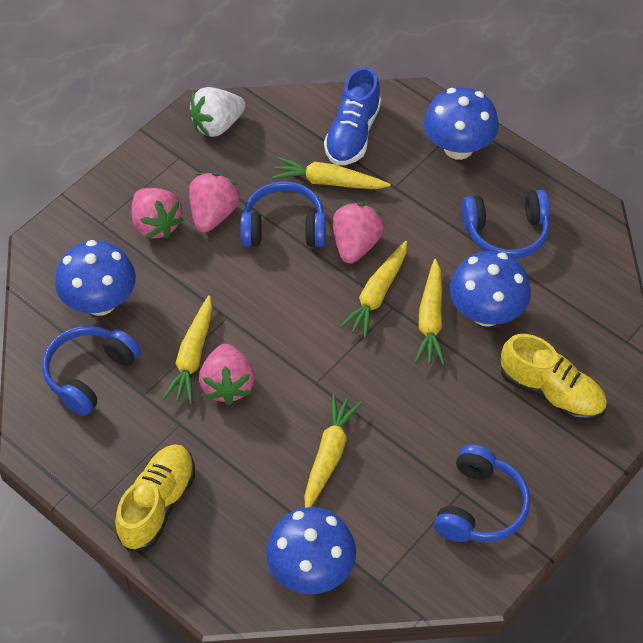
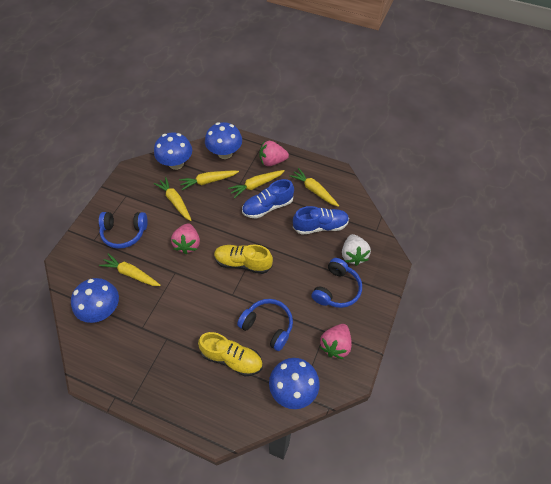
blue headphones: 4 -> 3
blue shoe: 1 -> 2
pink strawberry: 4 -> 3

